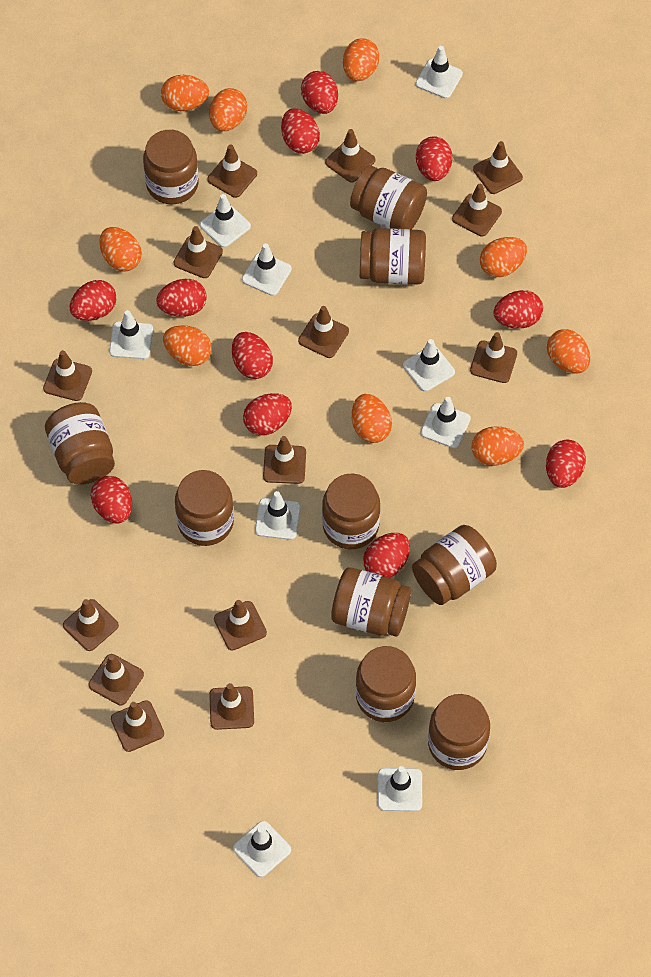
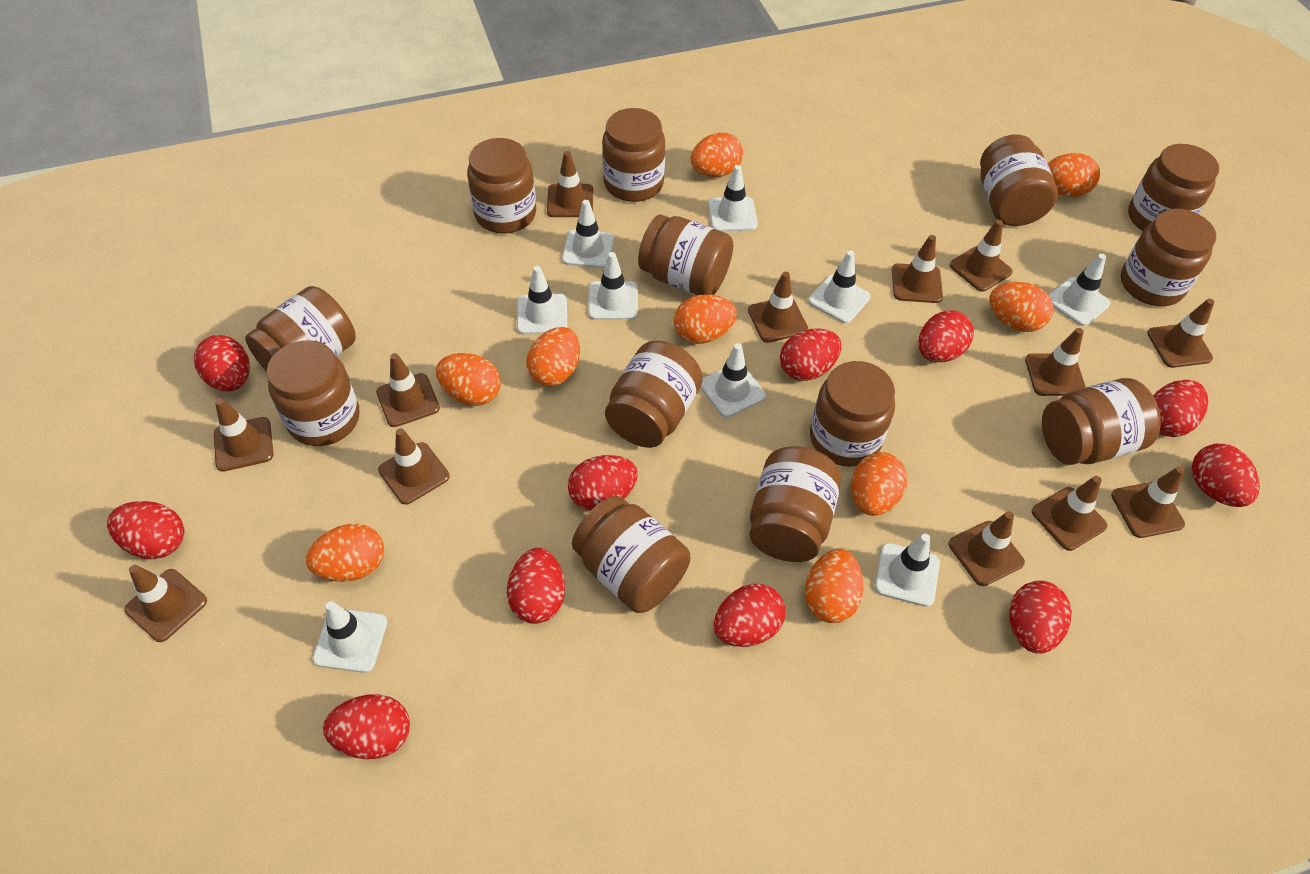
brown jar: 10 -> 13
brown traffic cone: 14 -> 13

